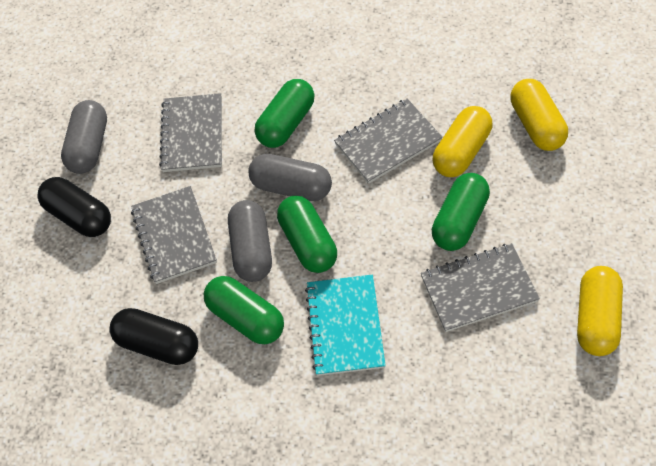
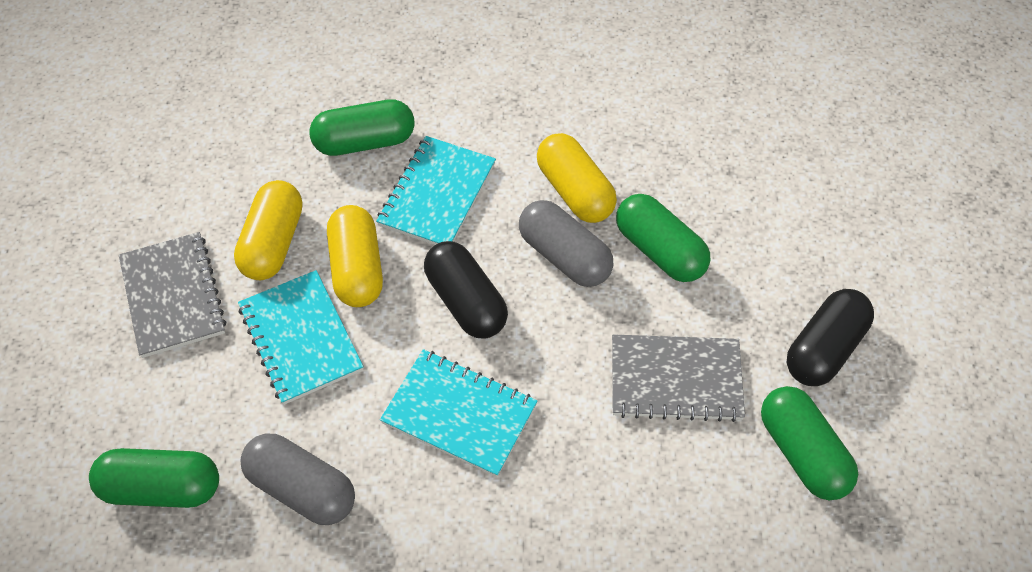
grey capsule: 3 -> 2
grey notebook: 4 -> 2
turquoise notebook: 1 -> 3

